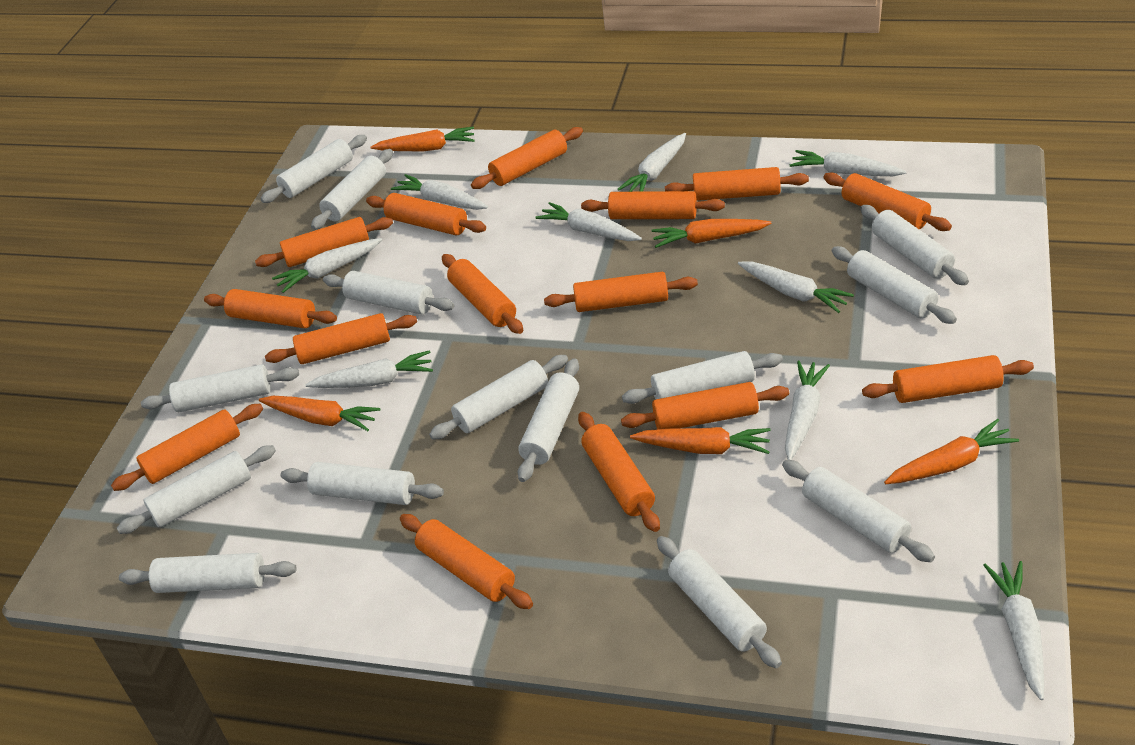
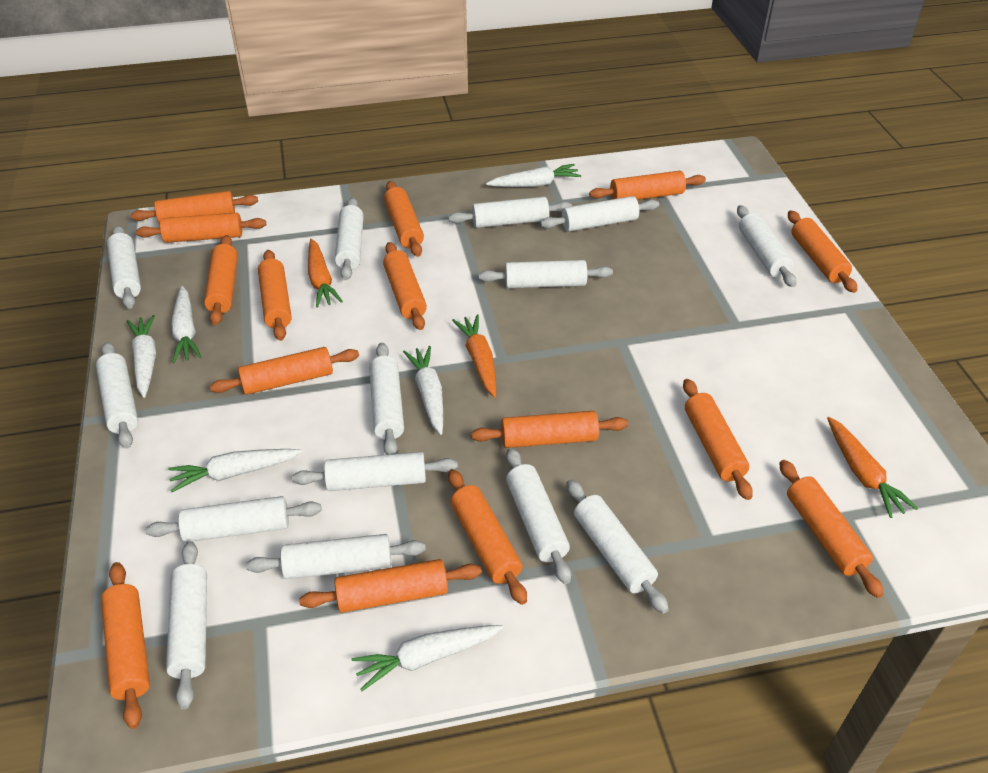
orange carrot: 5 -> 3
white carrot: 9 -> 6

